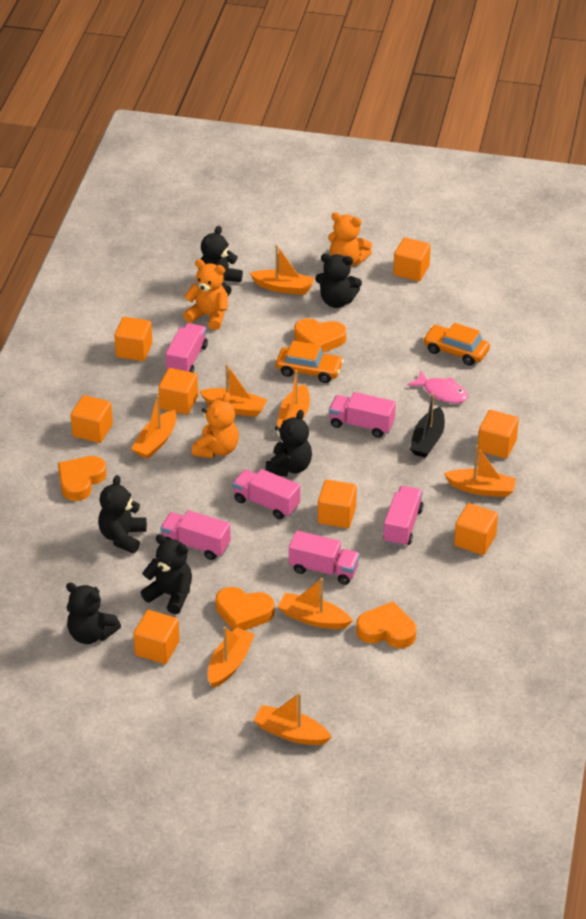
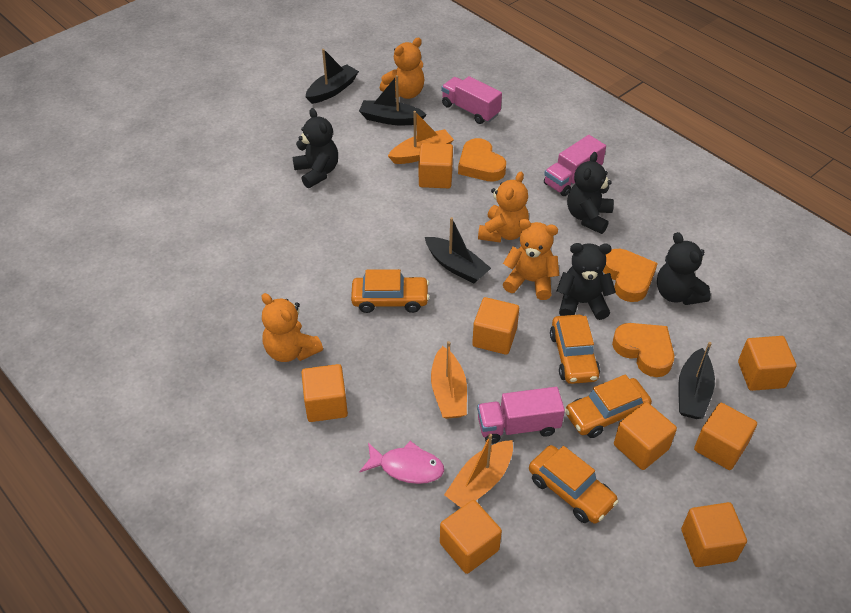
black boat: 1 -> 4
black teddy bear: 6 -> 4
orange boat: 8 -> 3
orange car: 2 -> 4
orange heart: 4 -> 3
orange teddy bear: 3 -> 4
pink truck: 6 -> 3

